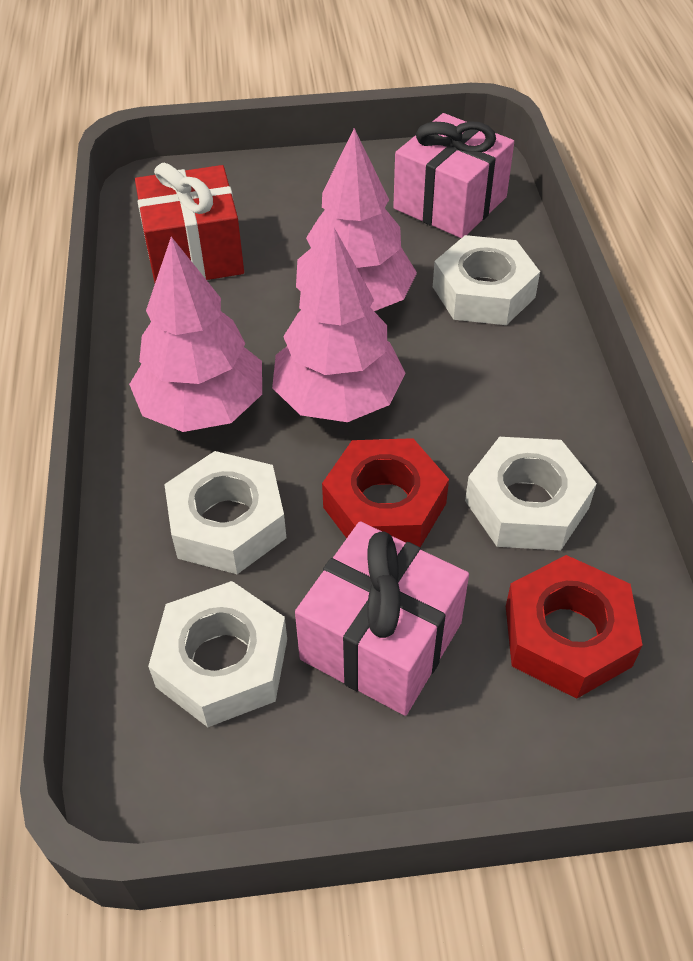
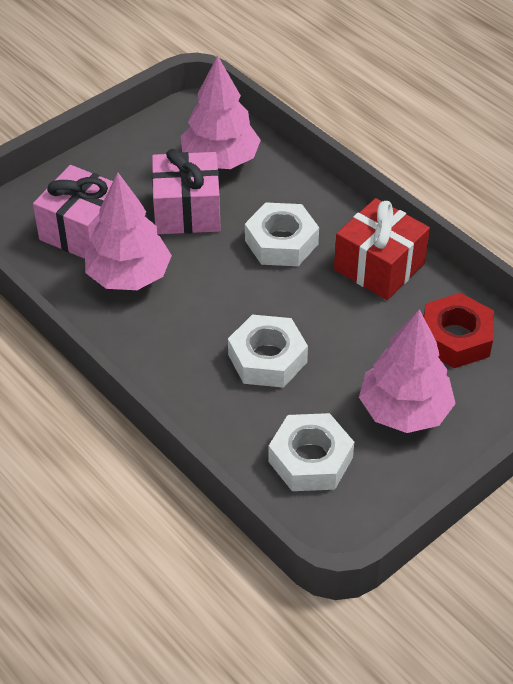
red nut: 2 -> 1
white nut: 4 -> 3

